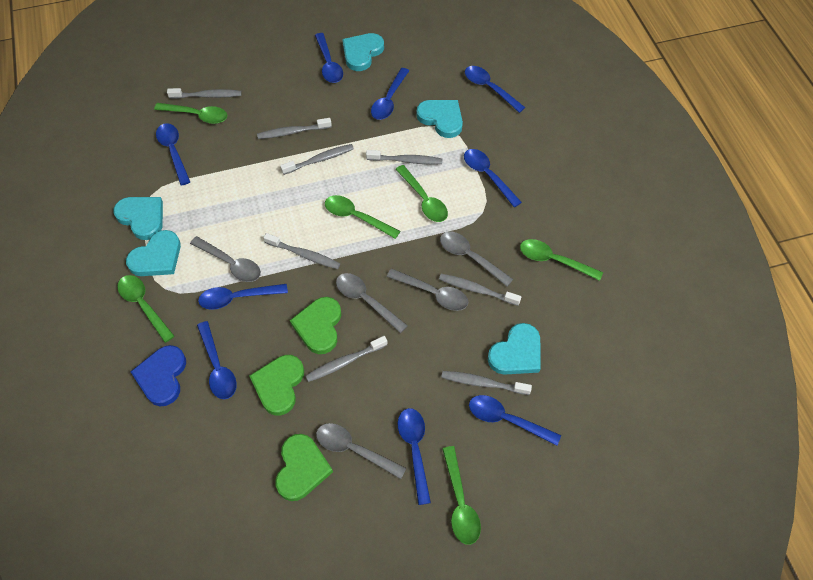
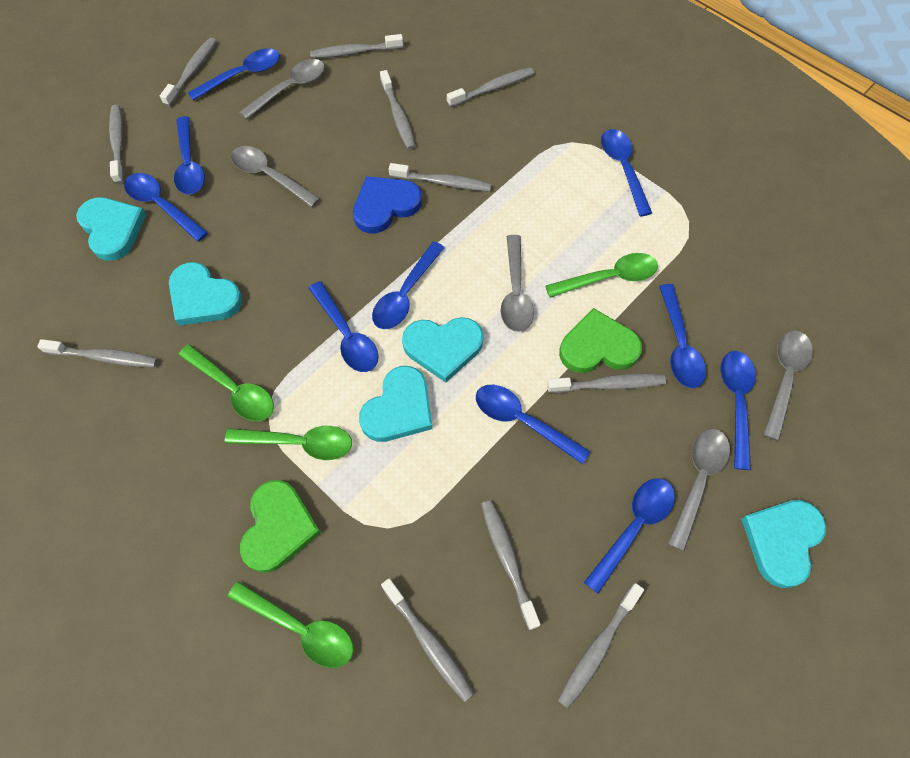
blue spoon: 9 -> 10
green heart: 3 -> 2
green spoon: 6 -> 4
grey toothbrush: 8 -> 11

